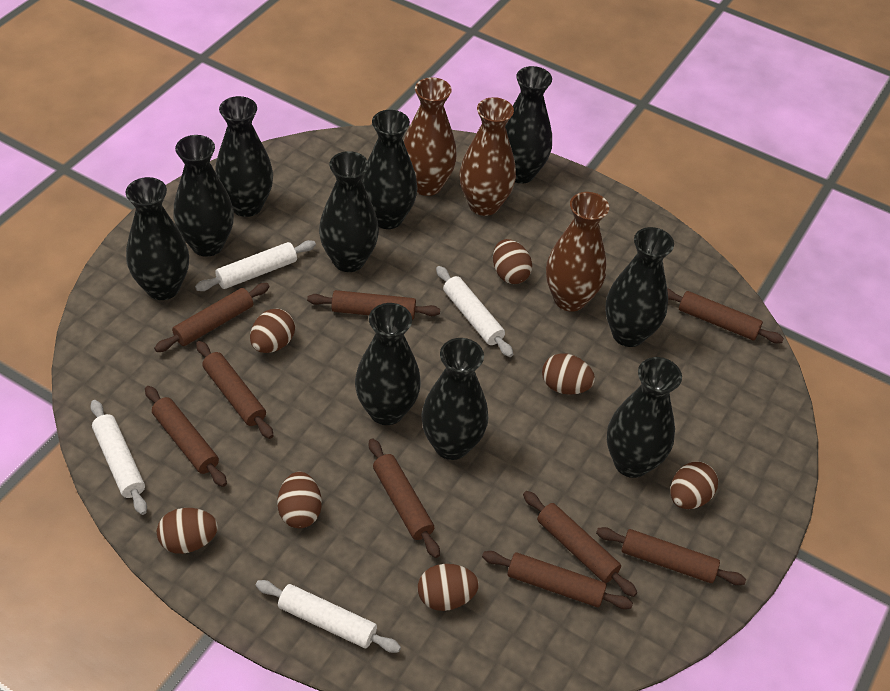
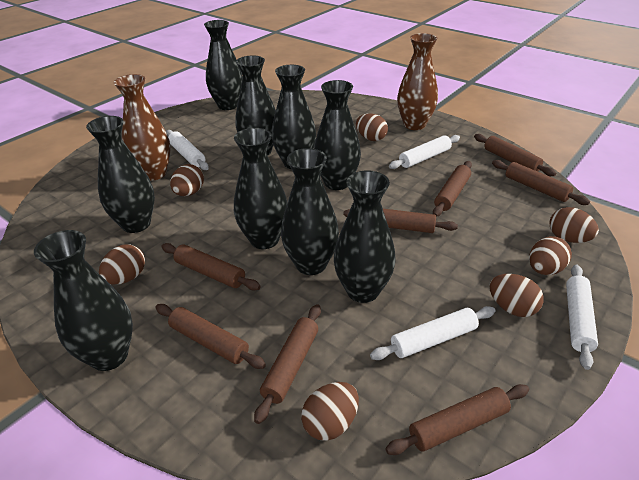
black vase: 10 -> 9
brown rolling pin: 9 -> 8
brown vase: 3 -> 2

